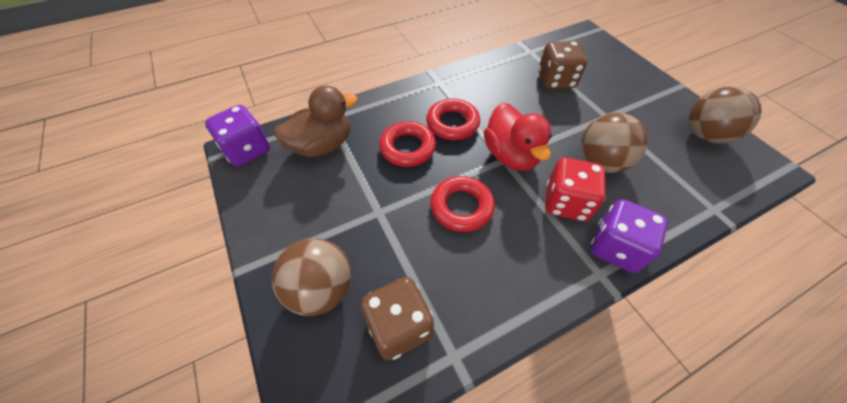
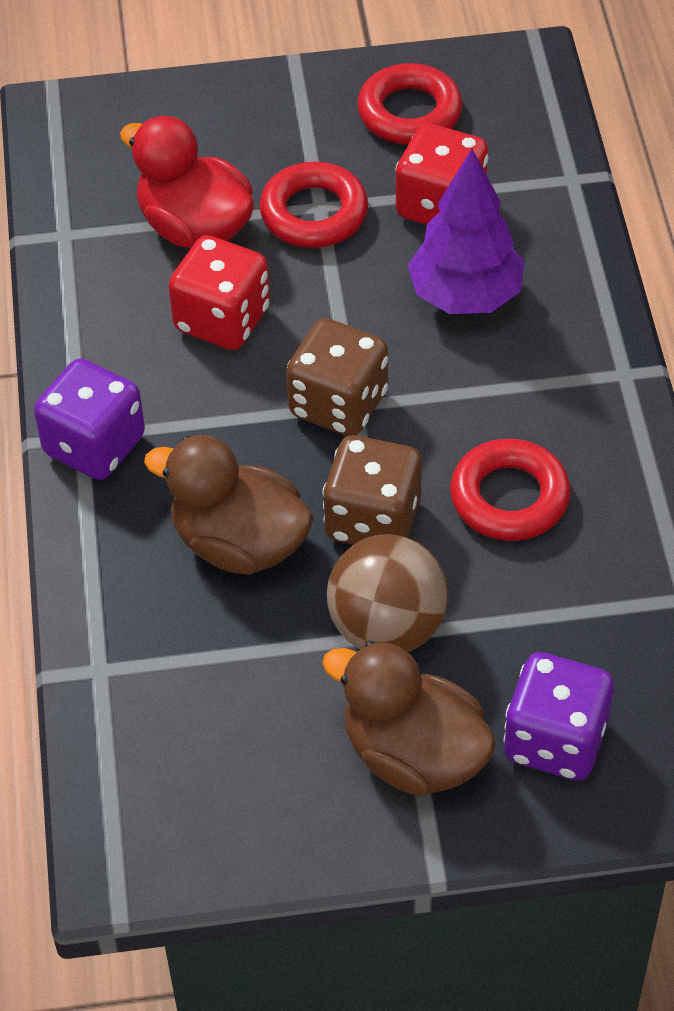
brown ball: 3 -> 1
brown duck: 1 -> 2
purple tree: 0 -> 1
red dice: 1 -> 2

